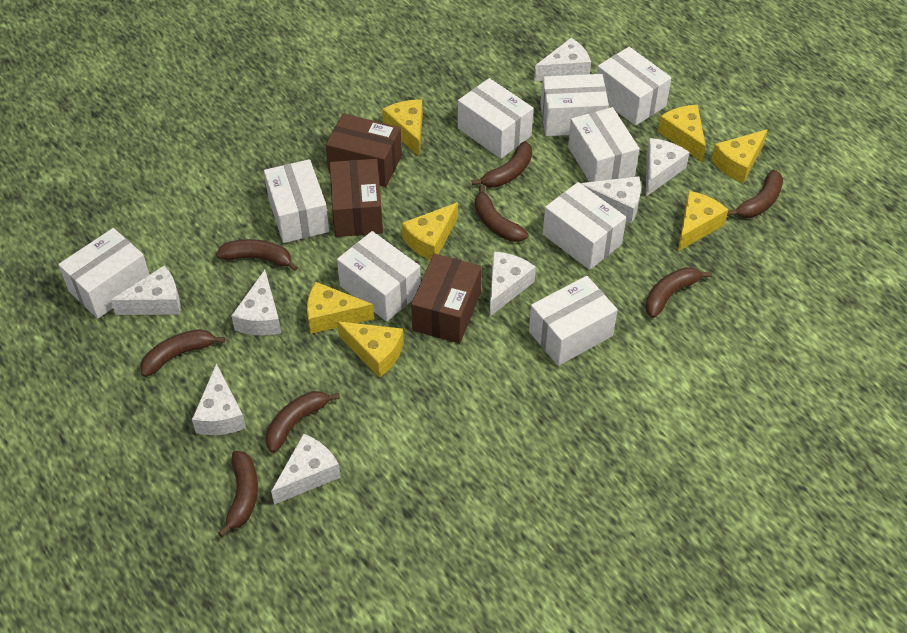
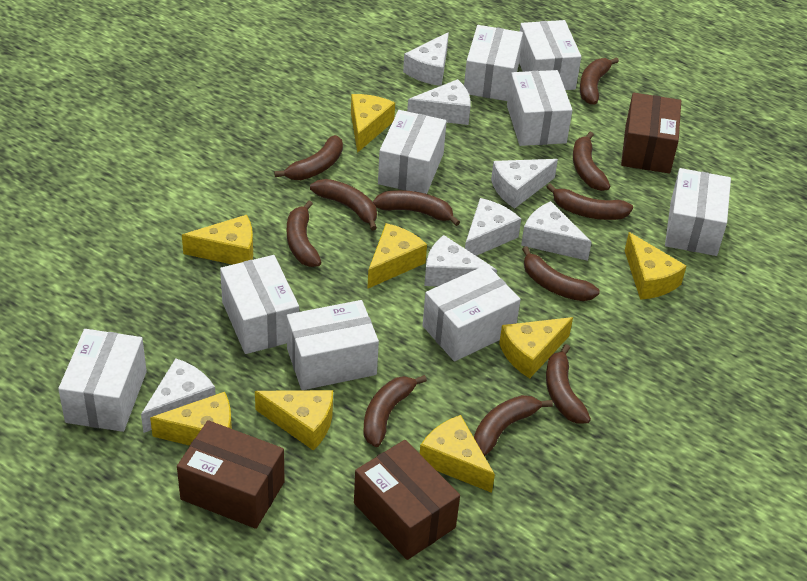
brown banana: 8 -> 11
white cheese: 8 -> 7
yellow cheese: 7 -> 8

